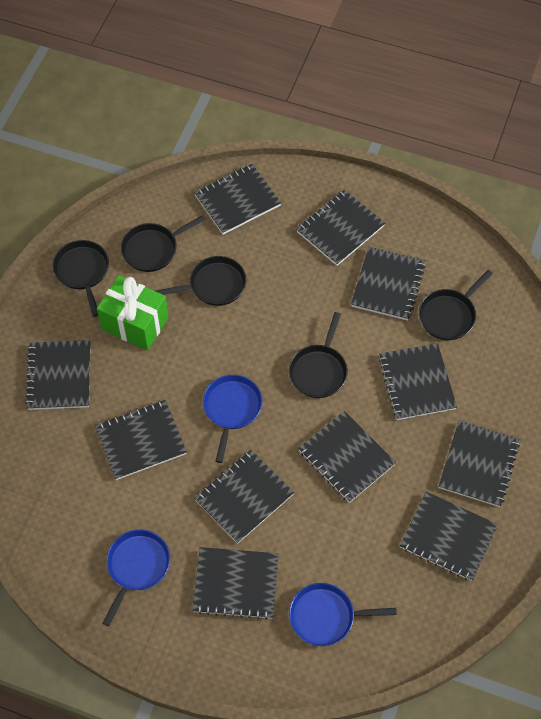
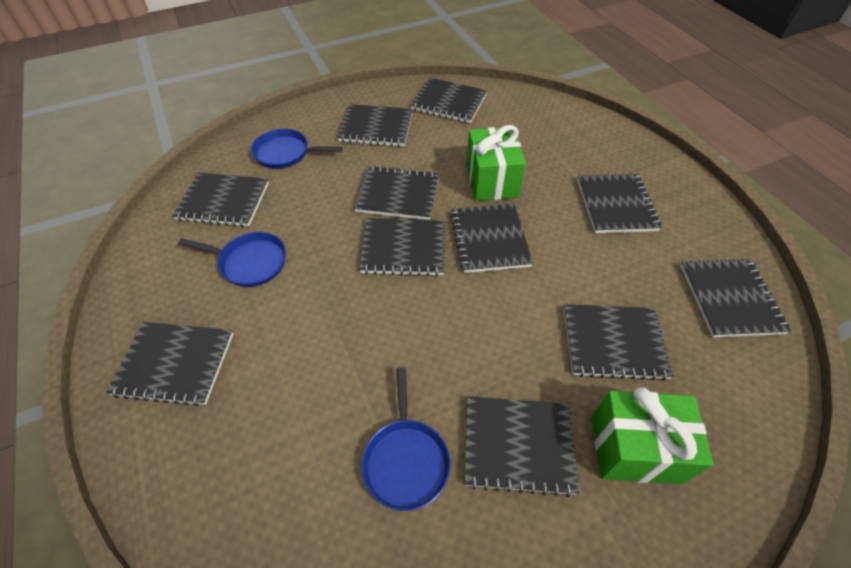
black pan: 5 -> 0
green gift: 1 -> 2

